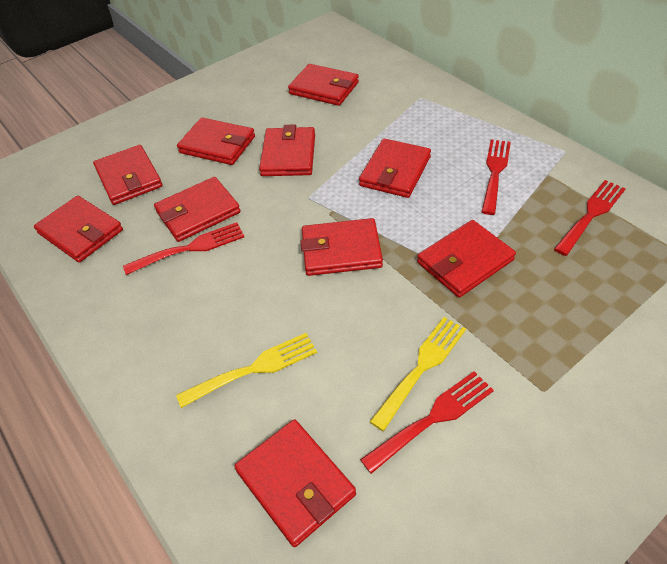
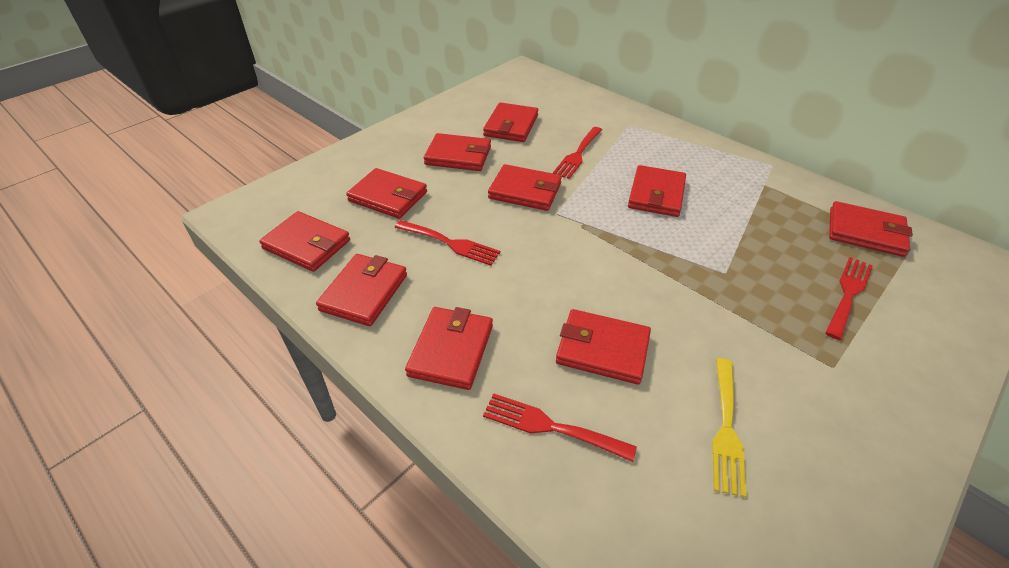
yellow fork: 2 -> 1

